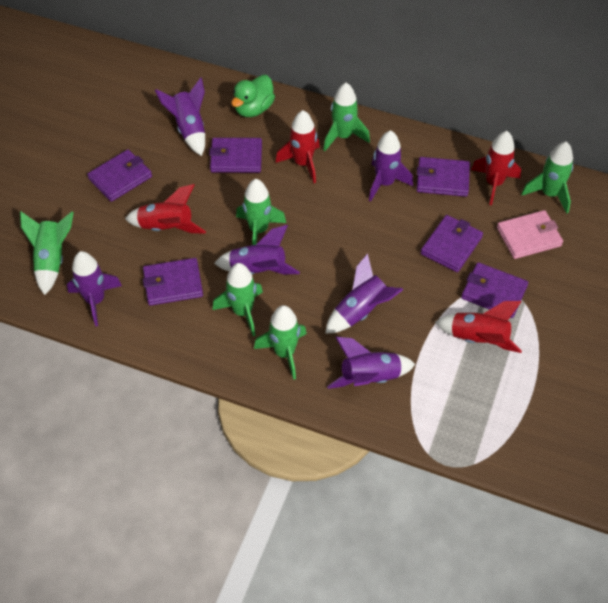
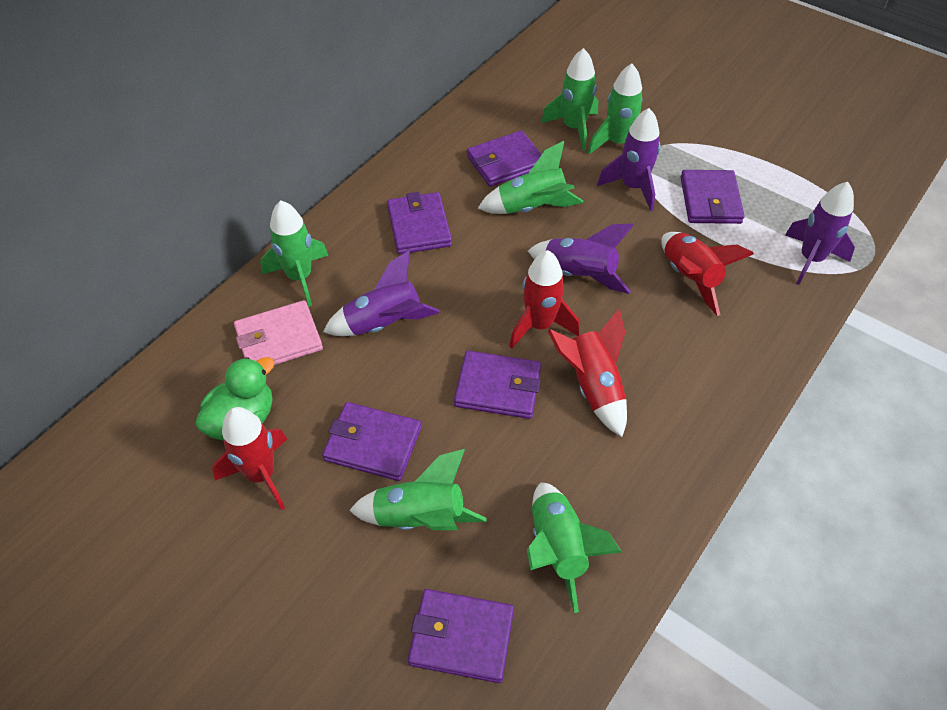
purple rocket: 6 -> 4

